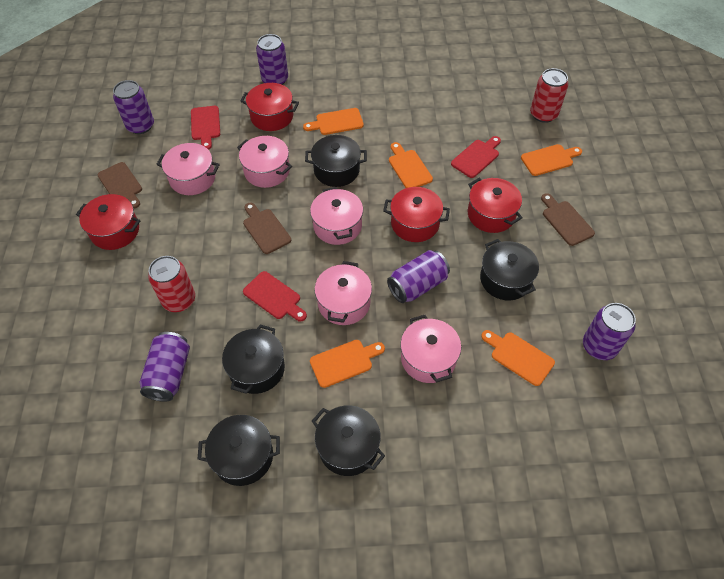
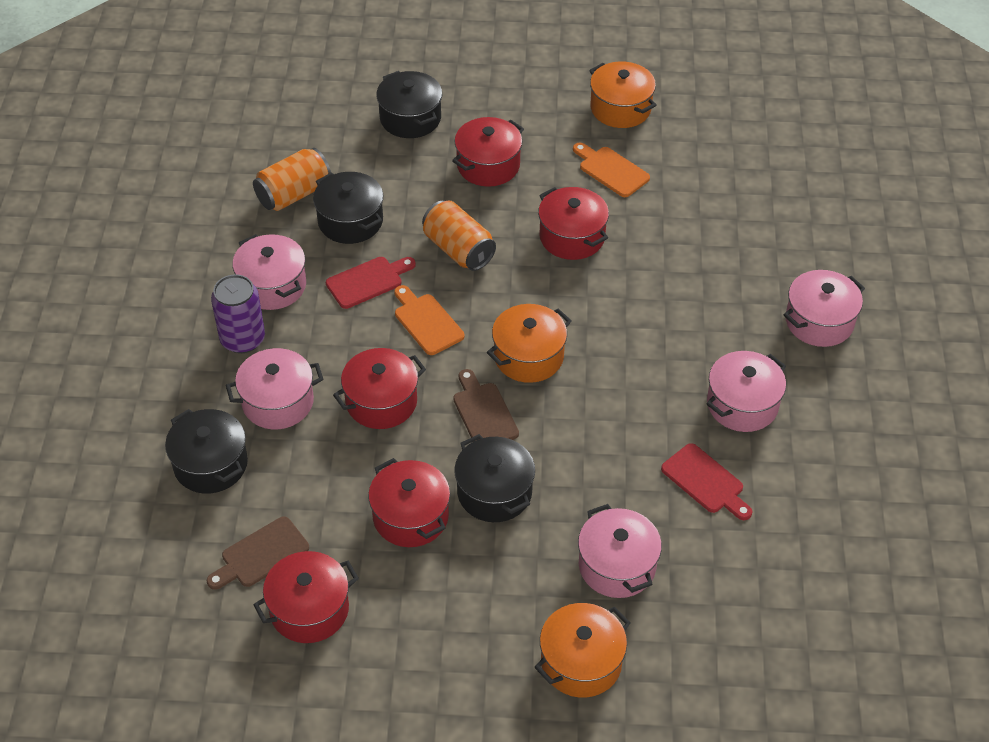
black pot: 5 -> 4
brown cutting board: 3 -> 2
orange can: 0 -> 2
orange cutting board: 5 -> 2
orange pot: 0 -> 3
purple can: 5 -> 1
red can: 2 -> 0
red cutting board: 3 -> 2
red pot: 4 -> 5

